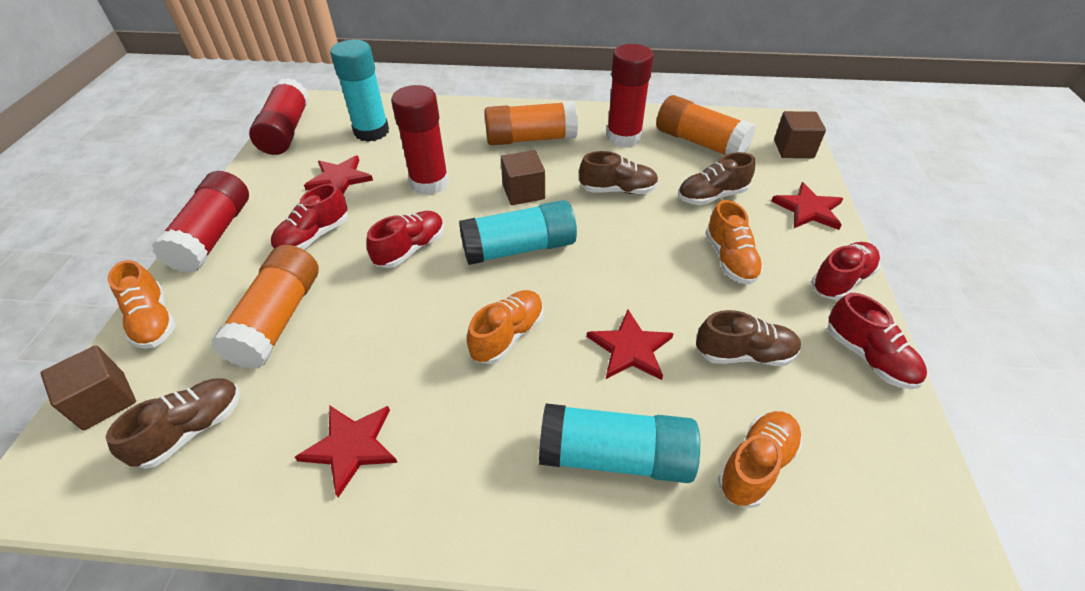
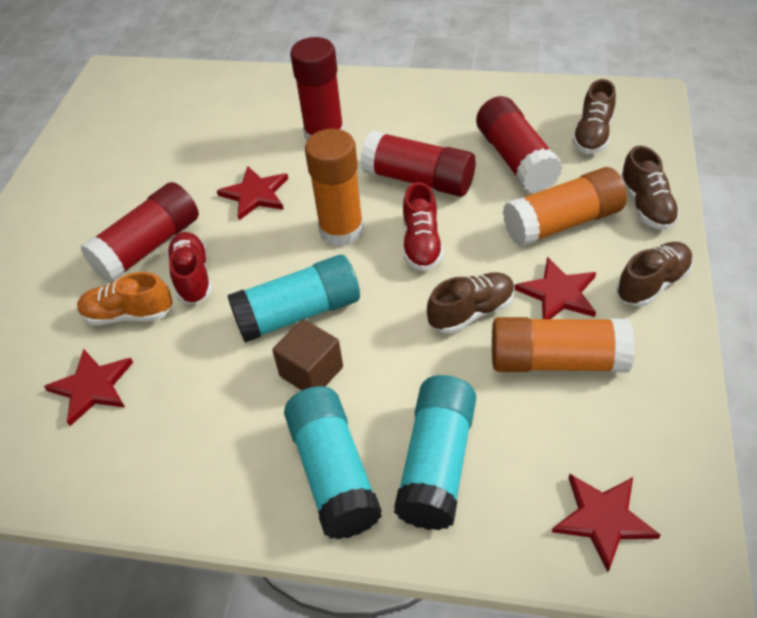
brown cube: 3 -> 1
orange shoe: 4 -> 1
red shoe: 4 -> 2

